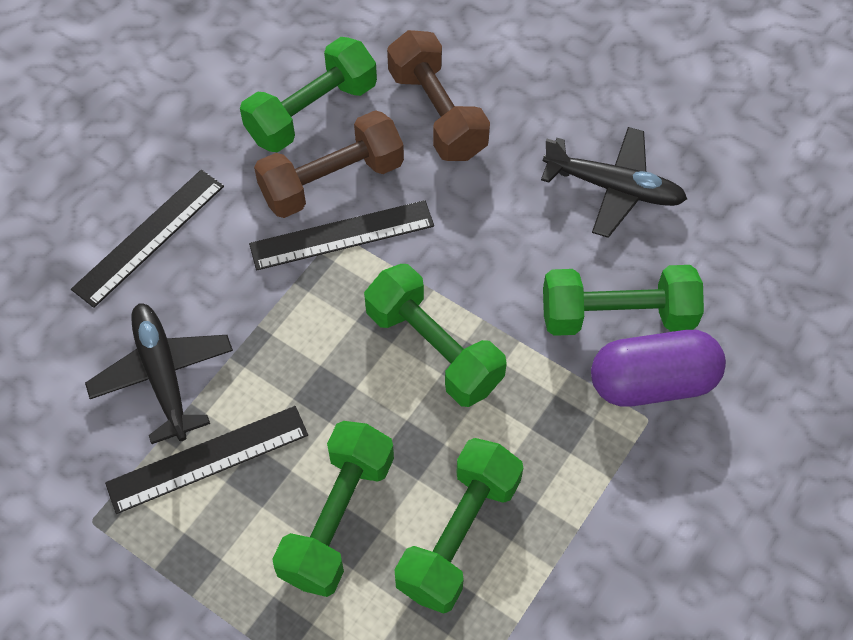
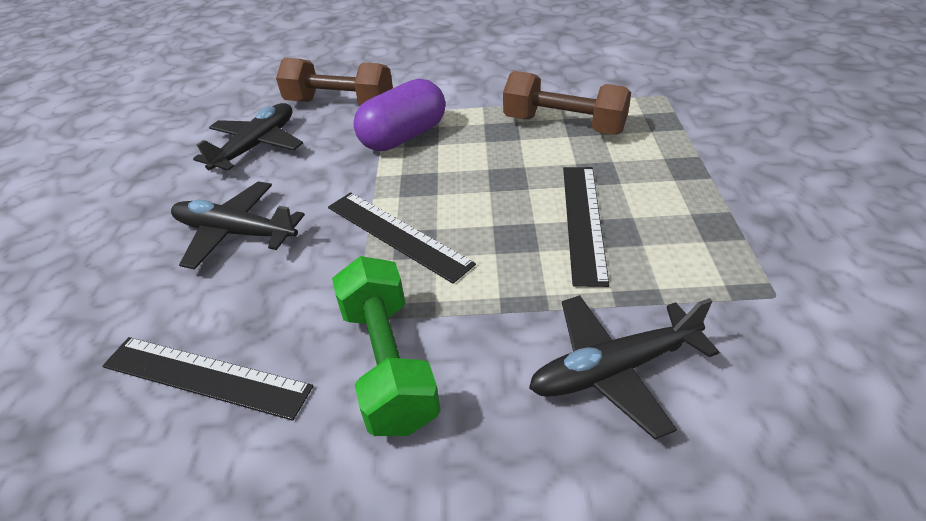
black plane: 2 -> 3
green dumbbell: 5 -> 1

